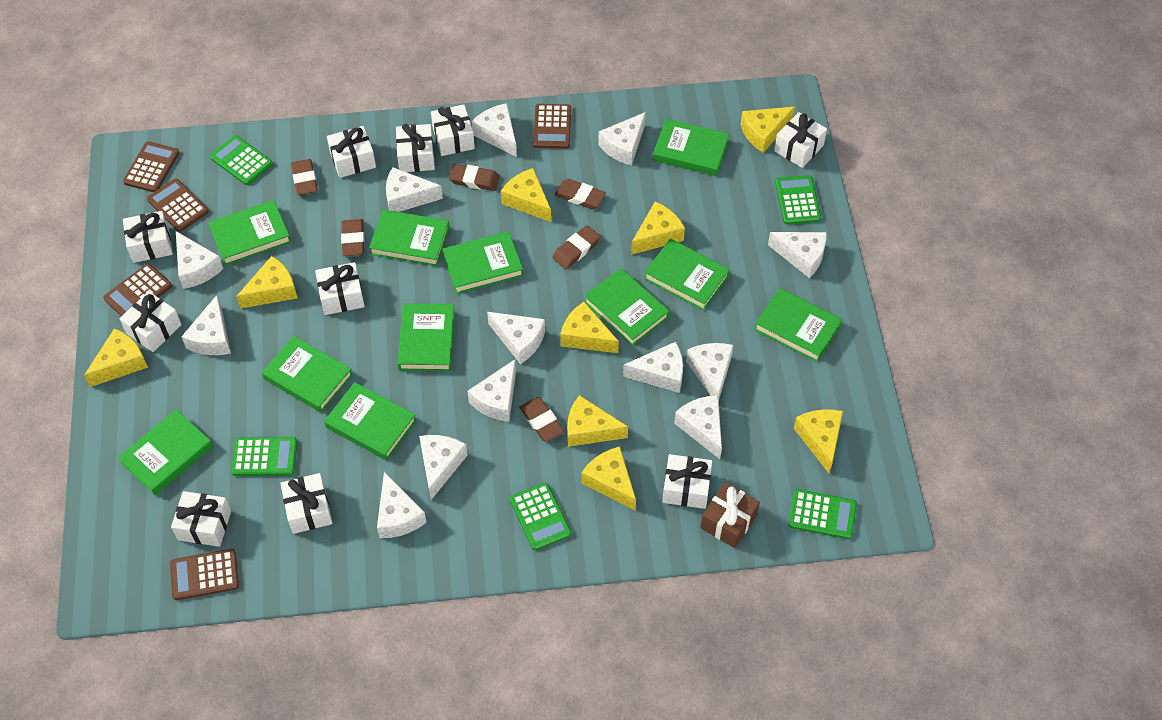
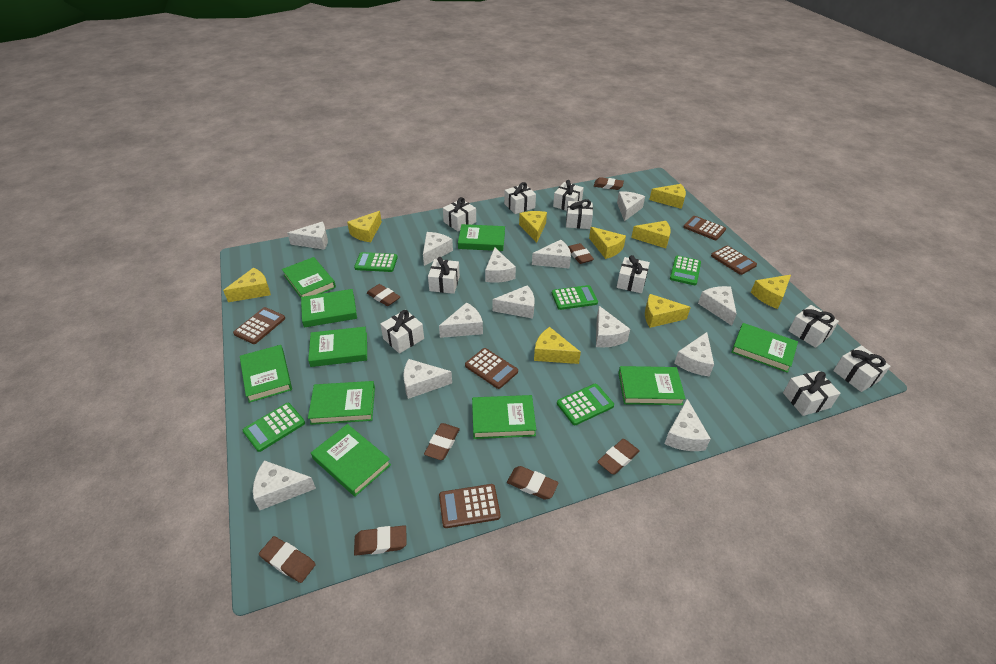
brown eraser: 6 -> 8
brown gift: 1 -> 0
green book: 11 -> 10

